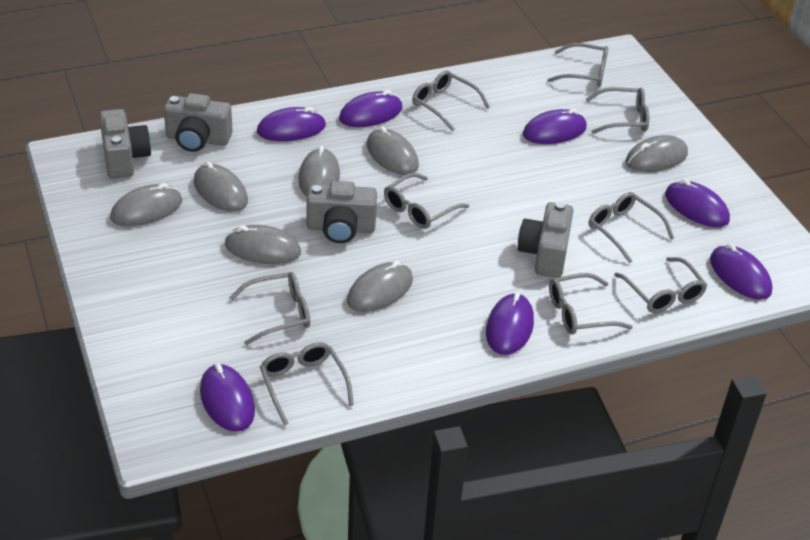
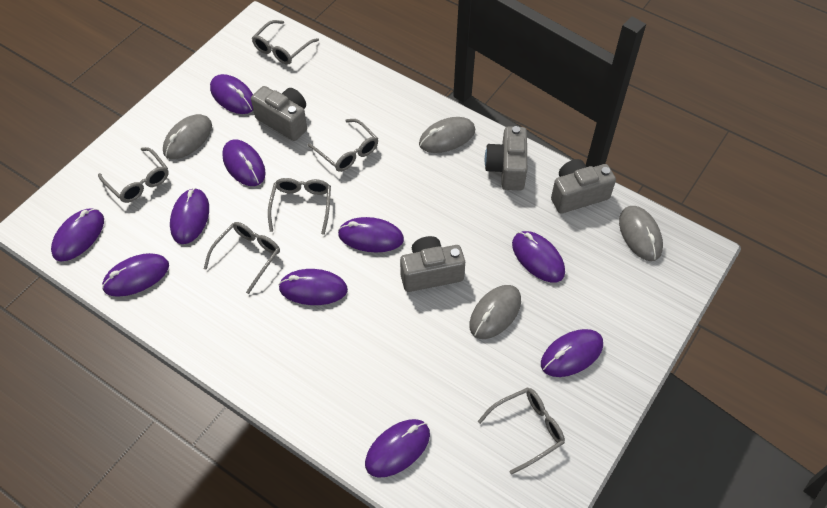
grey glasses: 9 -> 6
grey mouse: 7 -> 4
purple mouse: 7 -> 10

